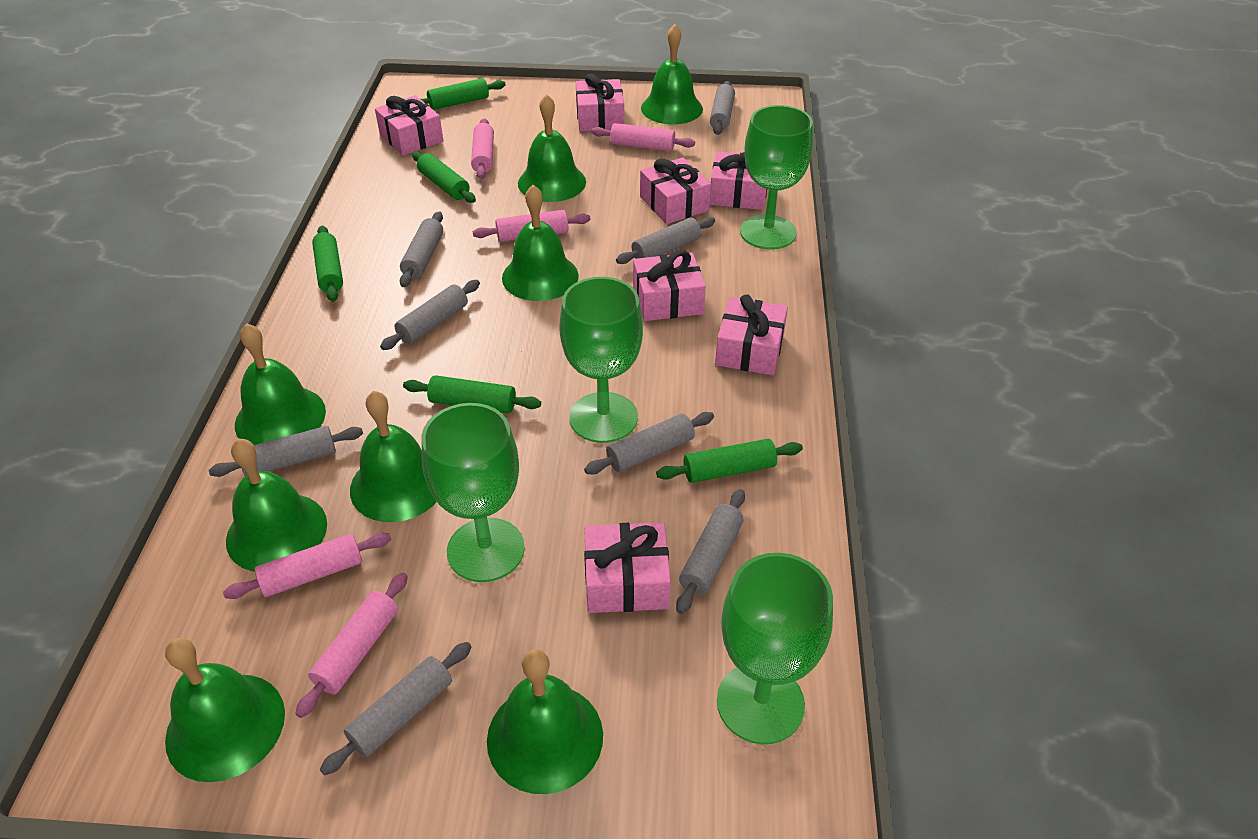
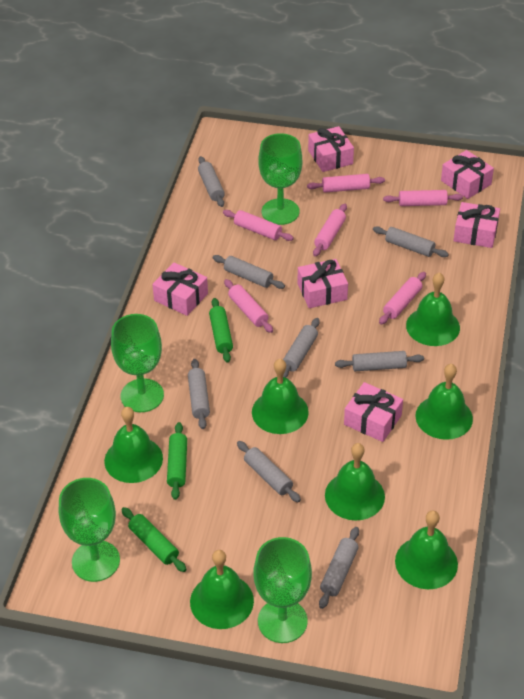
green bell: 8 -> 7
green rolling pin: 5 -> 3
pink gift: 7 -> 6
pink rolling pin: 5 -> 6

